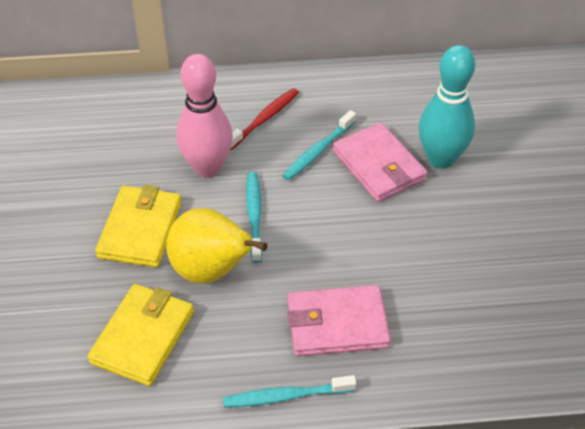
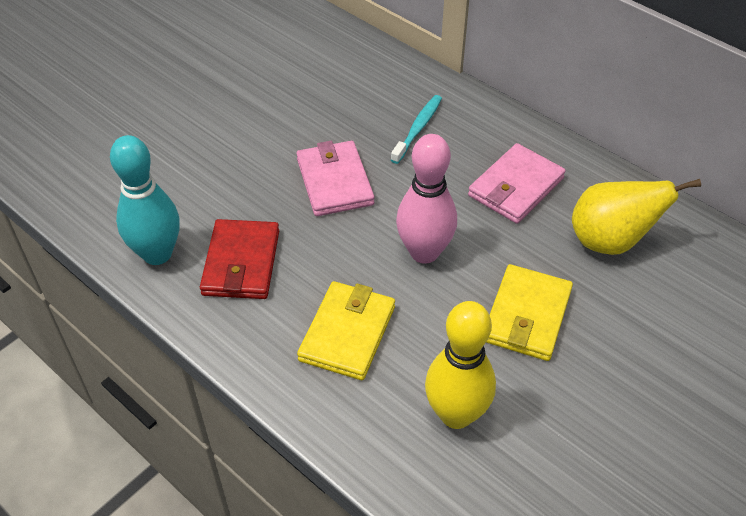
red toothbrush: 1 -> 0
red wallet: 0 -> 1
turquoise toothbrush: 3 -> 1
yellow bowling pin: 0 -> 1

